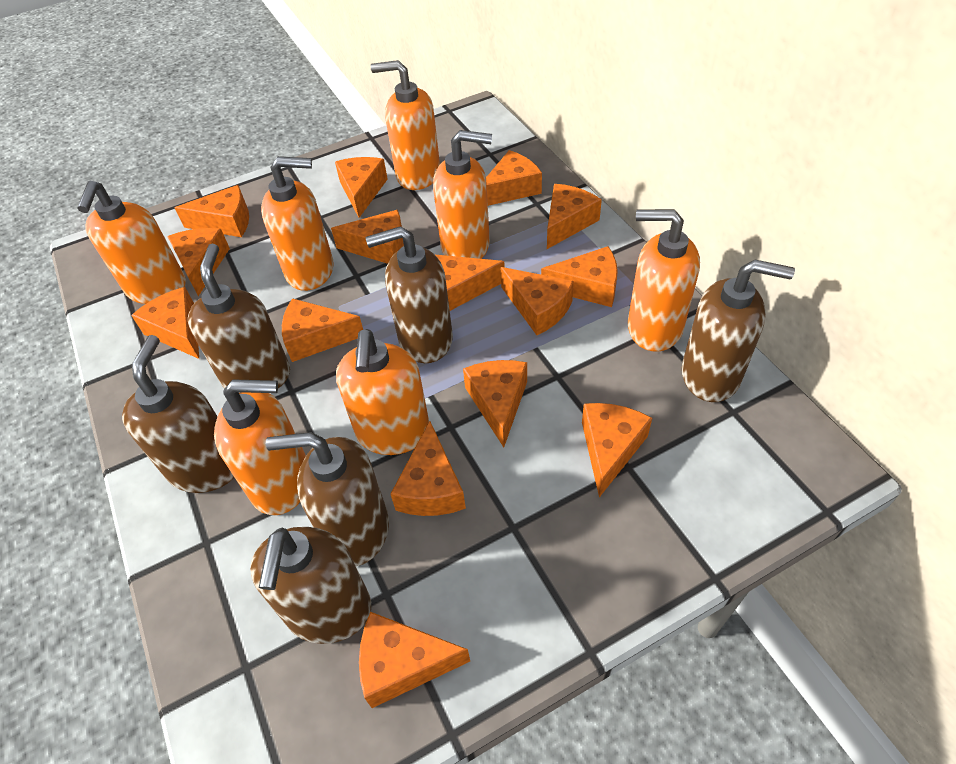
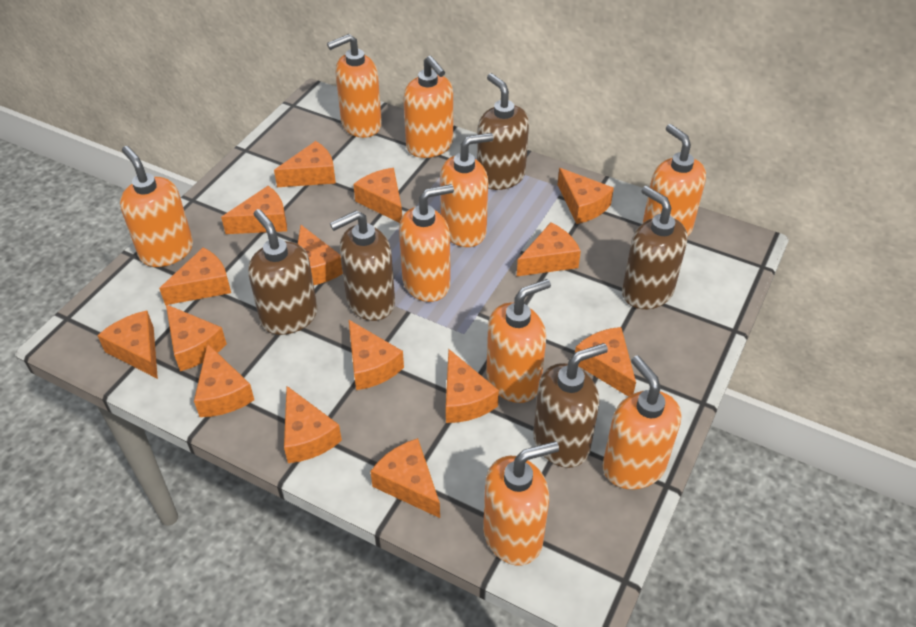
brown soap dispenser: 6 -> 5
orange soap dispenser: 7 -> 9

